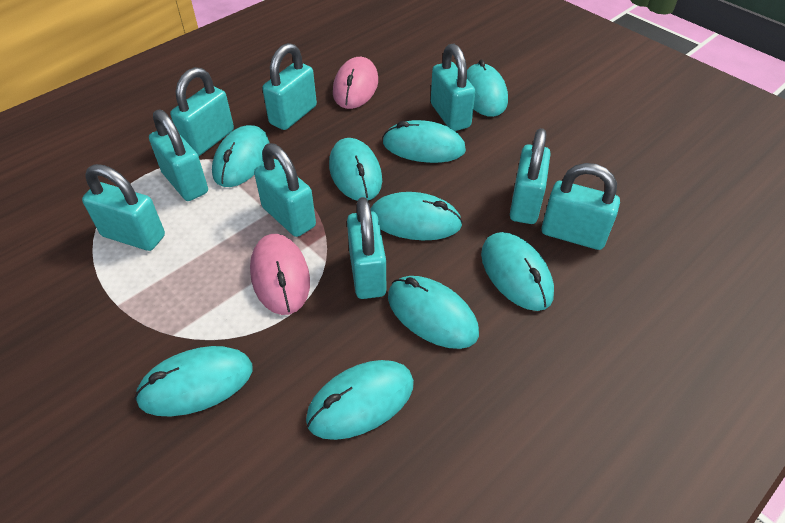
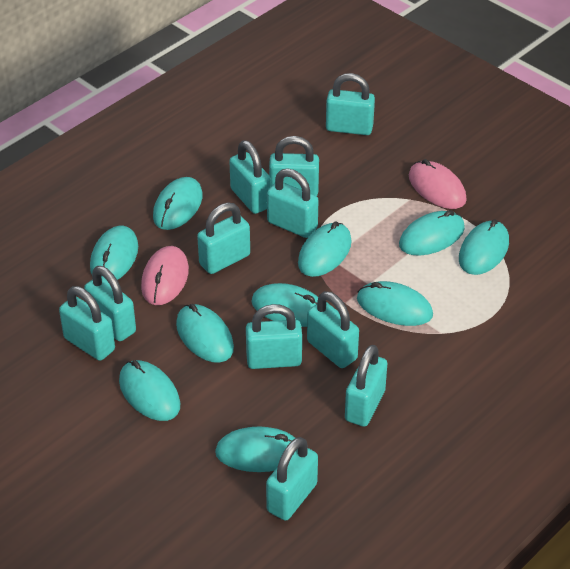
turquoise mouse: 9 -> 10
turquoise padlock: 9 -> 11

